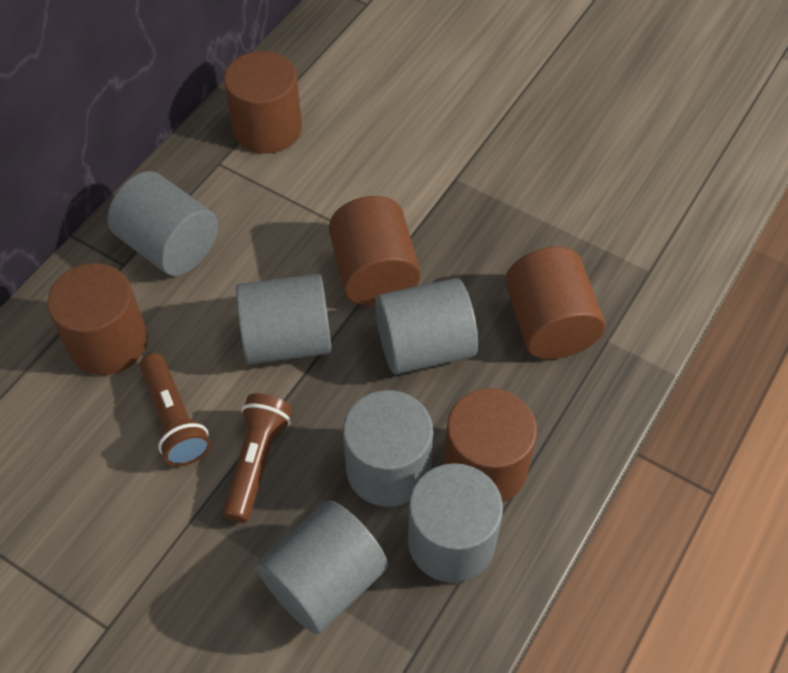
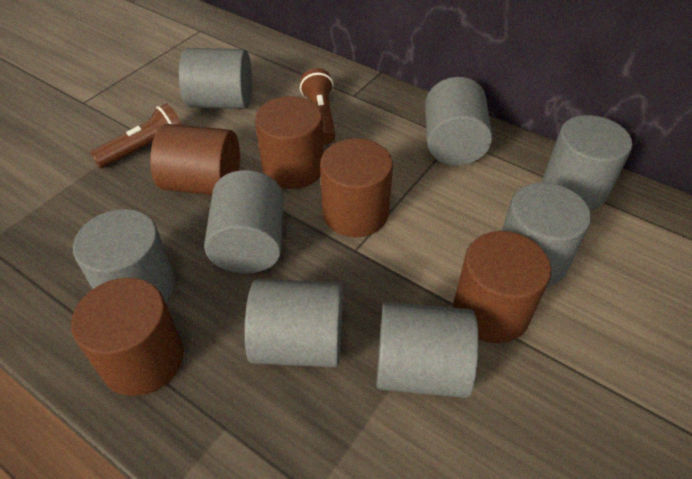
grey cylinder: 6 -> 8

